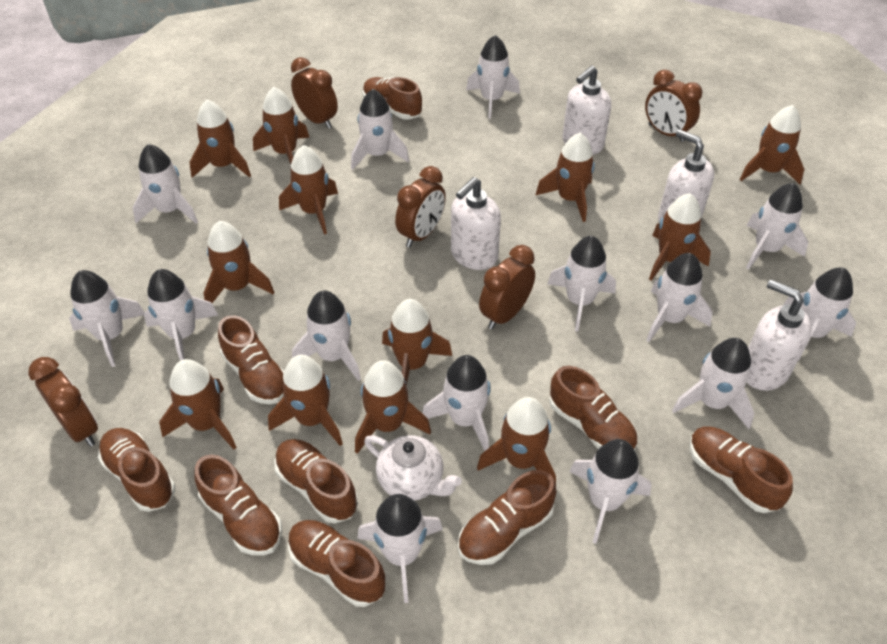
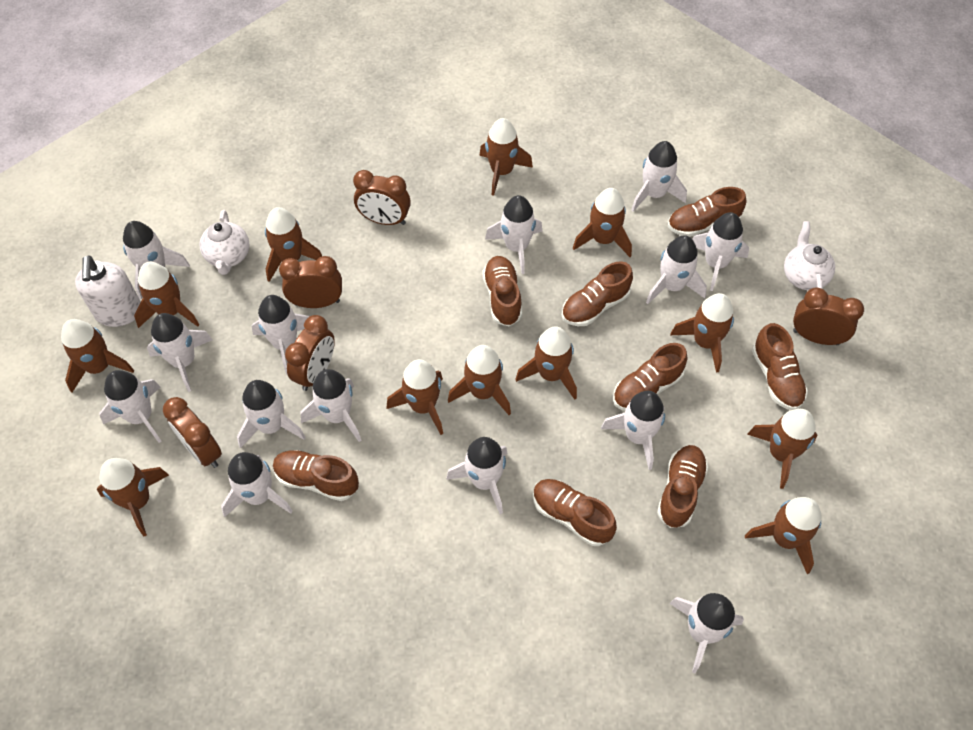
brown shoe: 9 -> 8
white soap dispenser: 4 -> 1
white teapot: 1 -> 2

